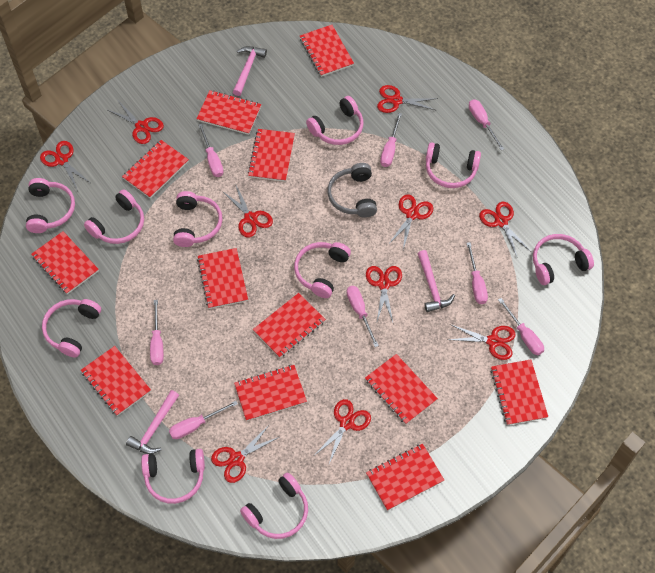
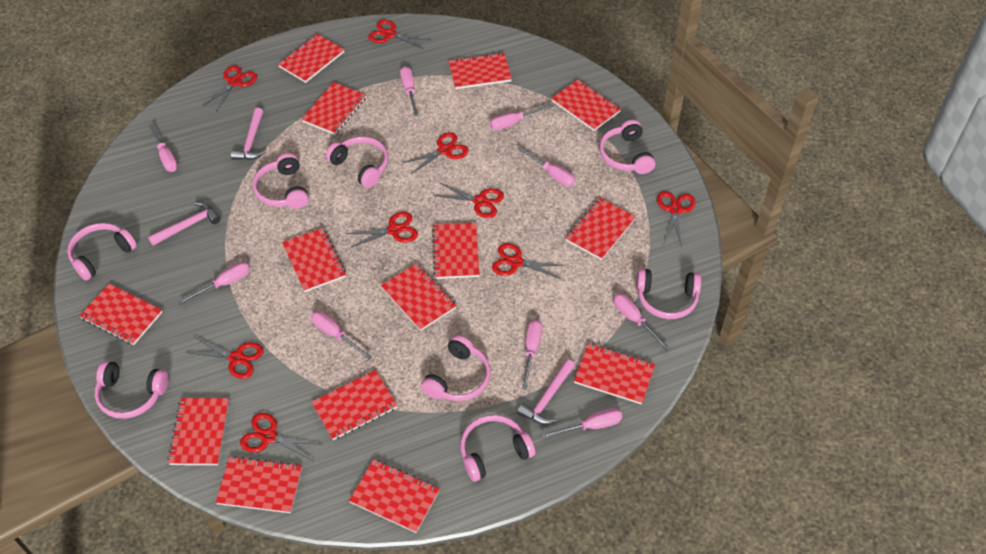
grey headphones: 1 -> 0
pink headphones: 10 -> 8
pink screwdriver: 8 -> 9
red notebook: 12 -> 14
red scissors: 10 -> 9

